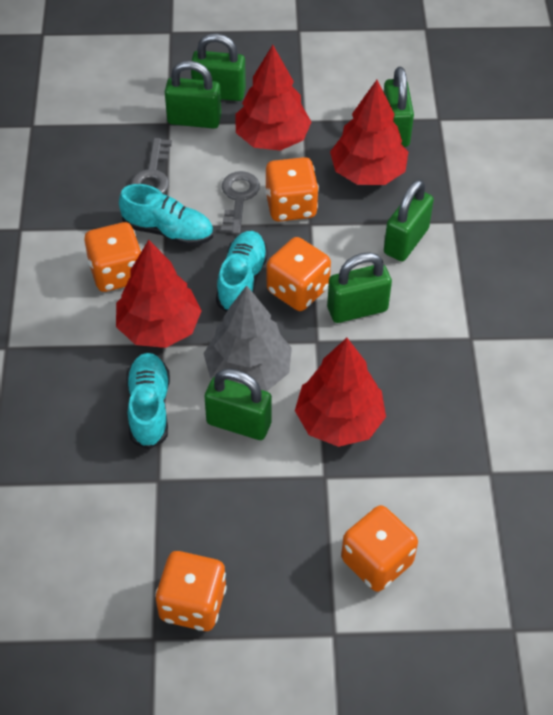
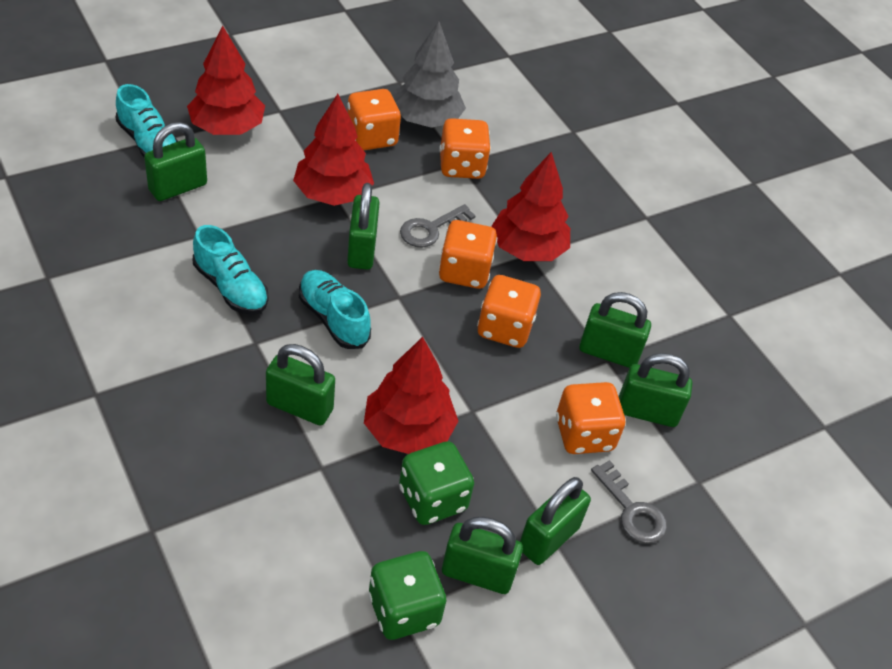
green dice: 0 -> 2
green padlock: 6 -> 7

